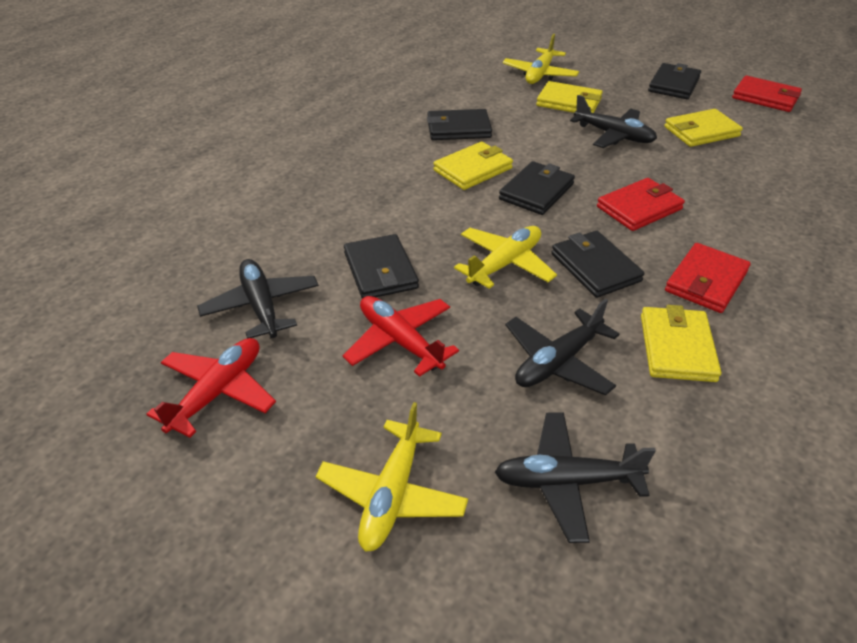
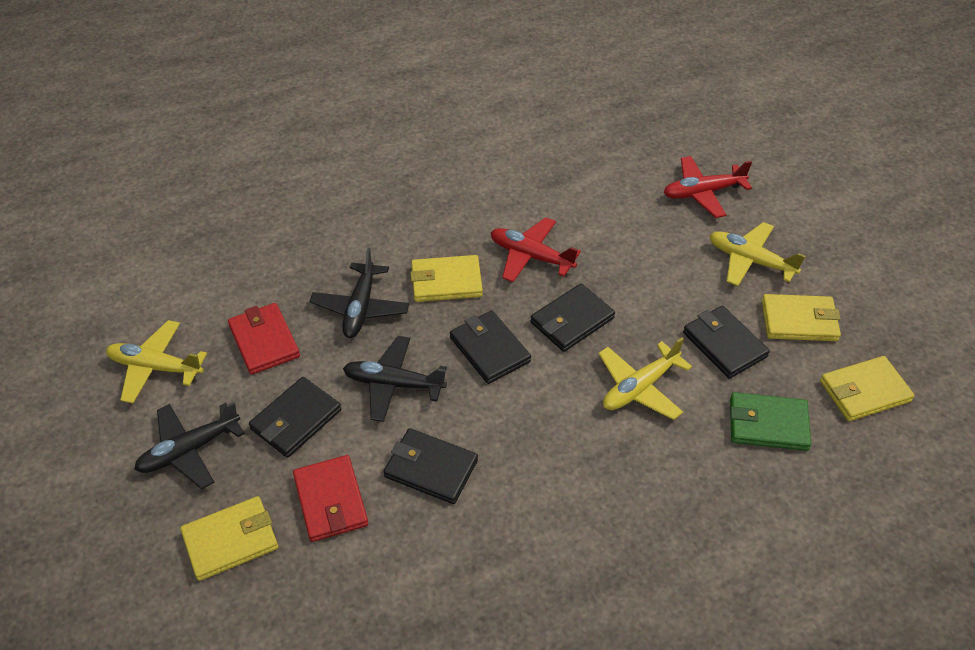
black plane: 4 -> 3
green wallet: 0 -> 1
red wallet: 3 -> 2

